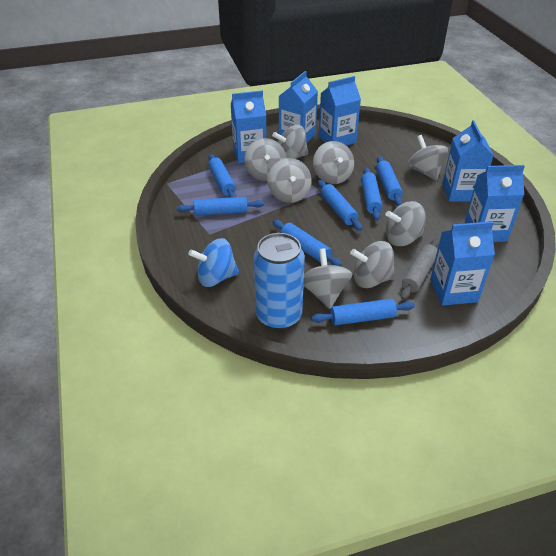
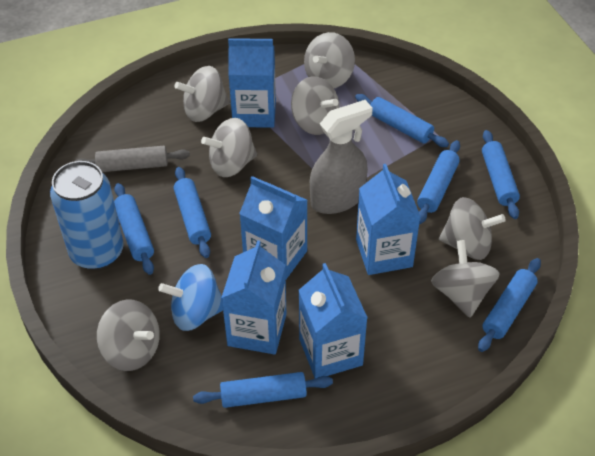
blue carton: 6 -> 5
grey spinning top: 8 -> 7
grey spray bottle: 0 -> 1

